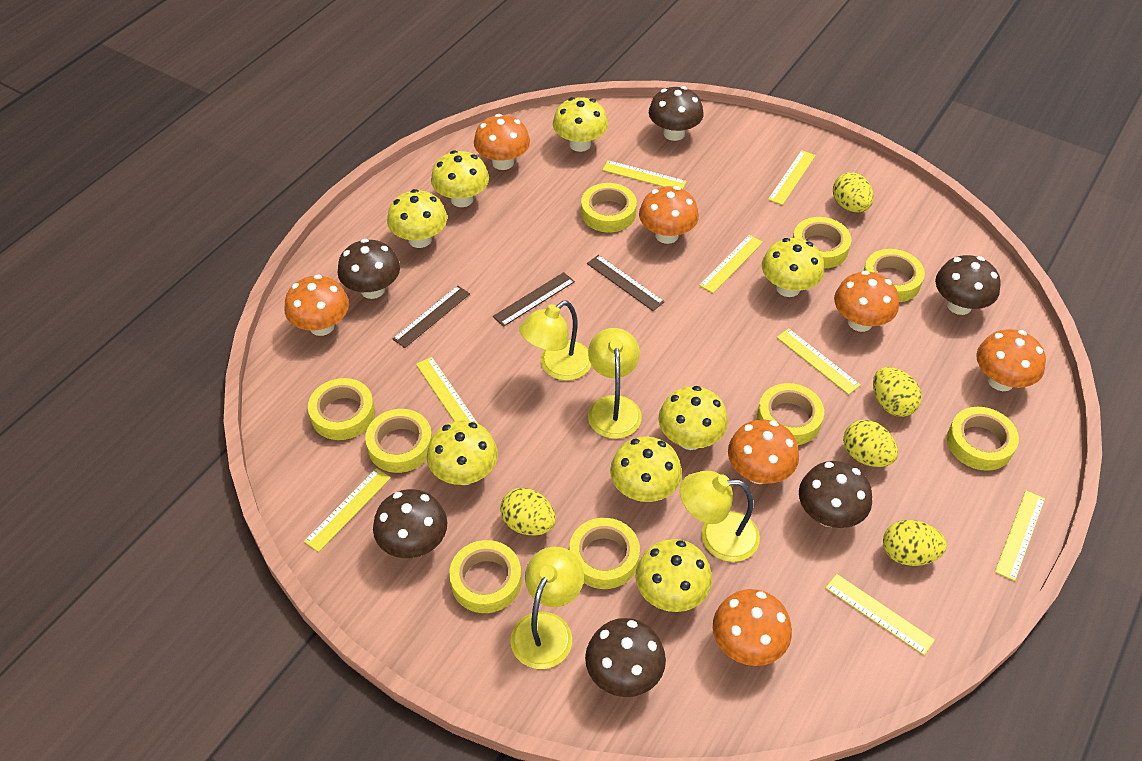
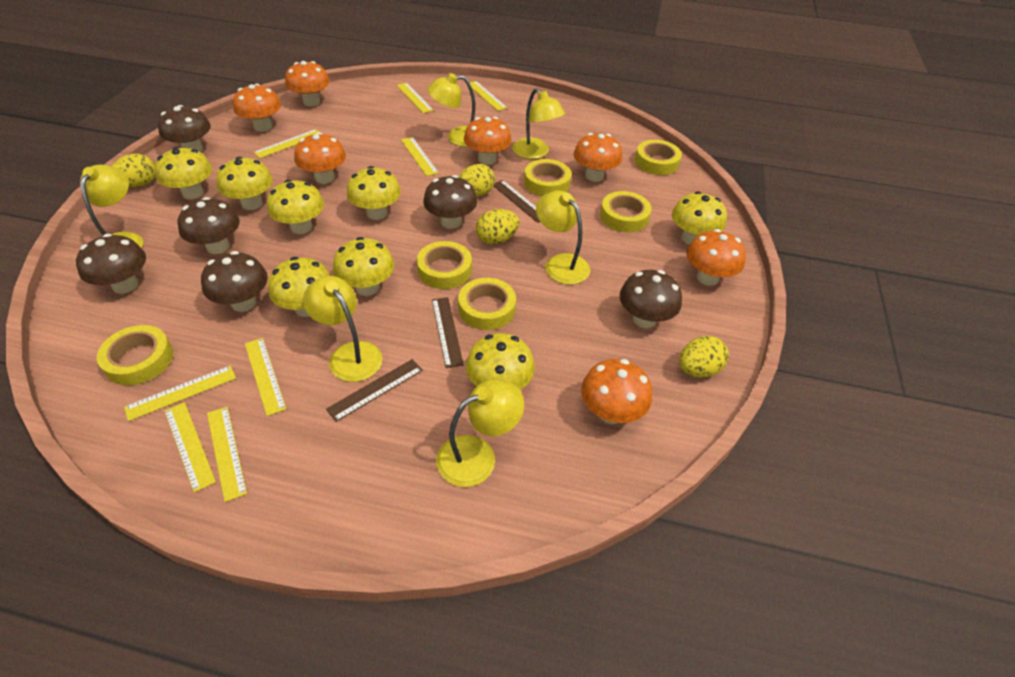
yellow egg: 5 -> 4
yellow lamp: 4 -> 6
yellow tape: 9 -> 6

